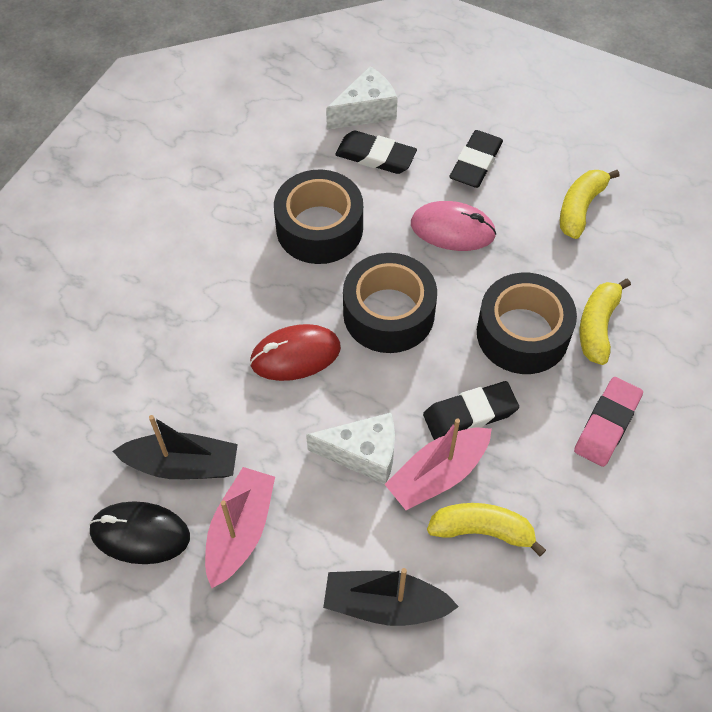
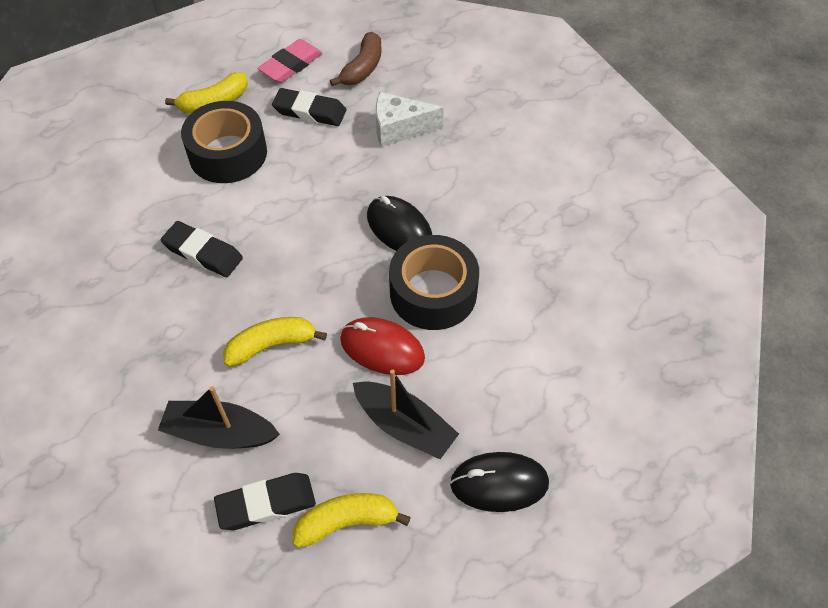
black mouse: 1 -> 2
black tape: 3 -> 2
brown banana: 0 -> 1
pink boat: 2 -> 0
pink mouse: 1 -> 0
white cheese: 2 -> 1

